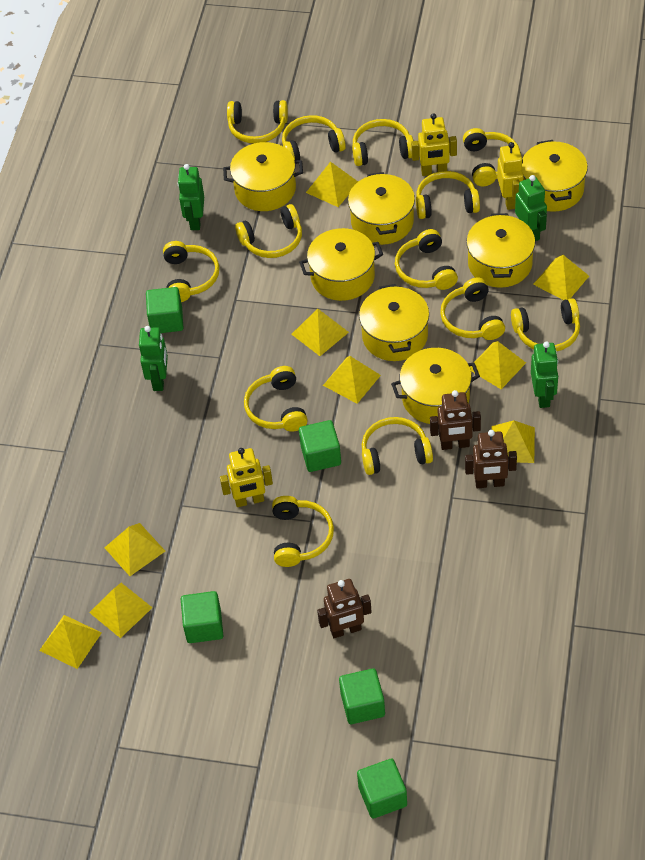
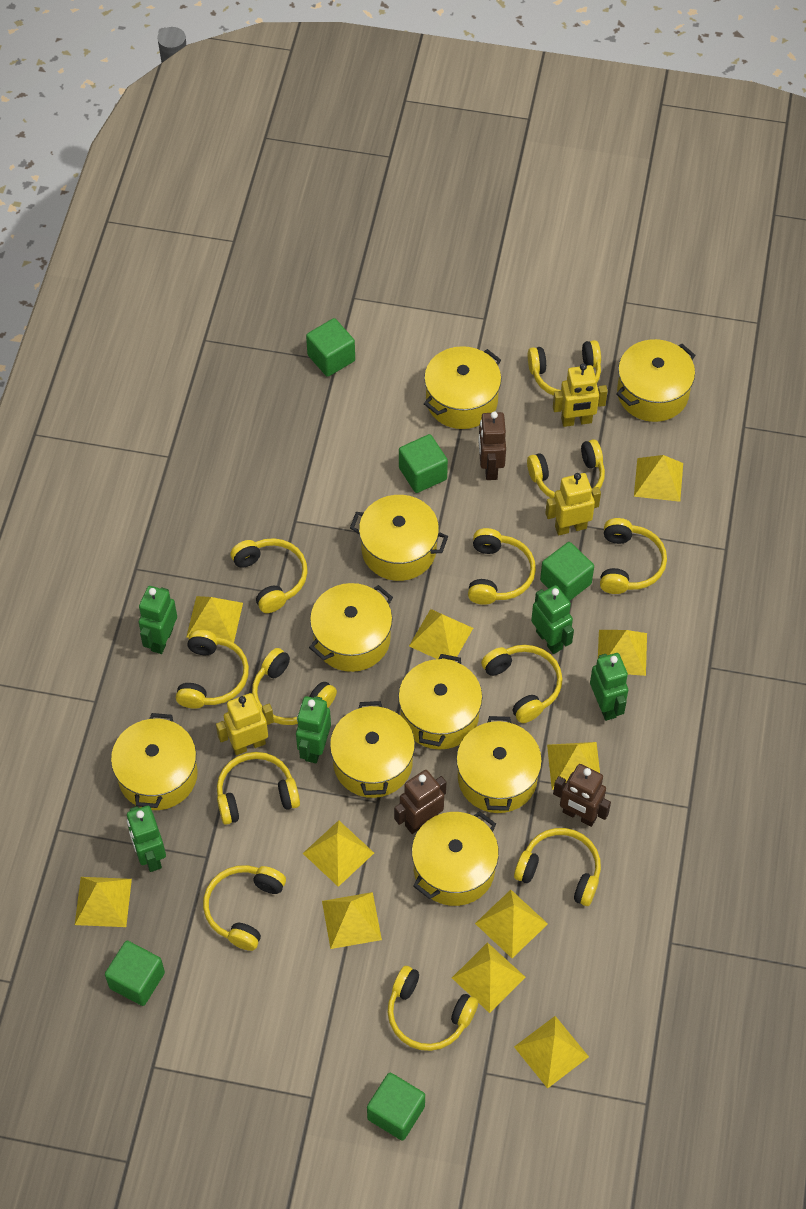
green robot: 4 -> 5
yellow headphones: 13 -> 12
yellow pot: 7 -> 9
yellow pyramid: 9 -> 11

